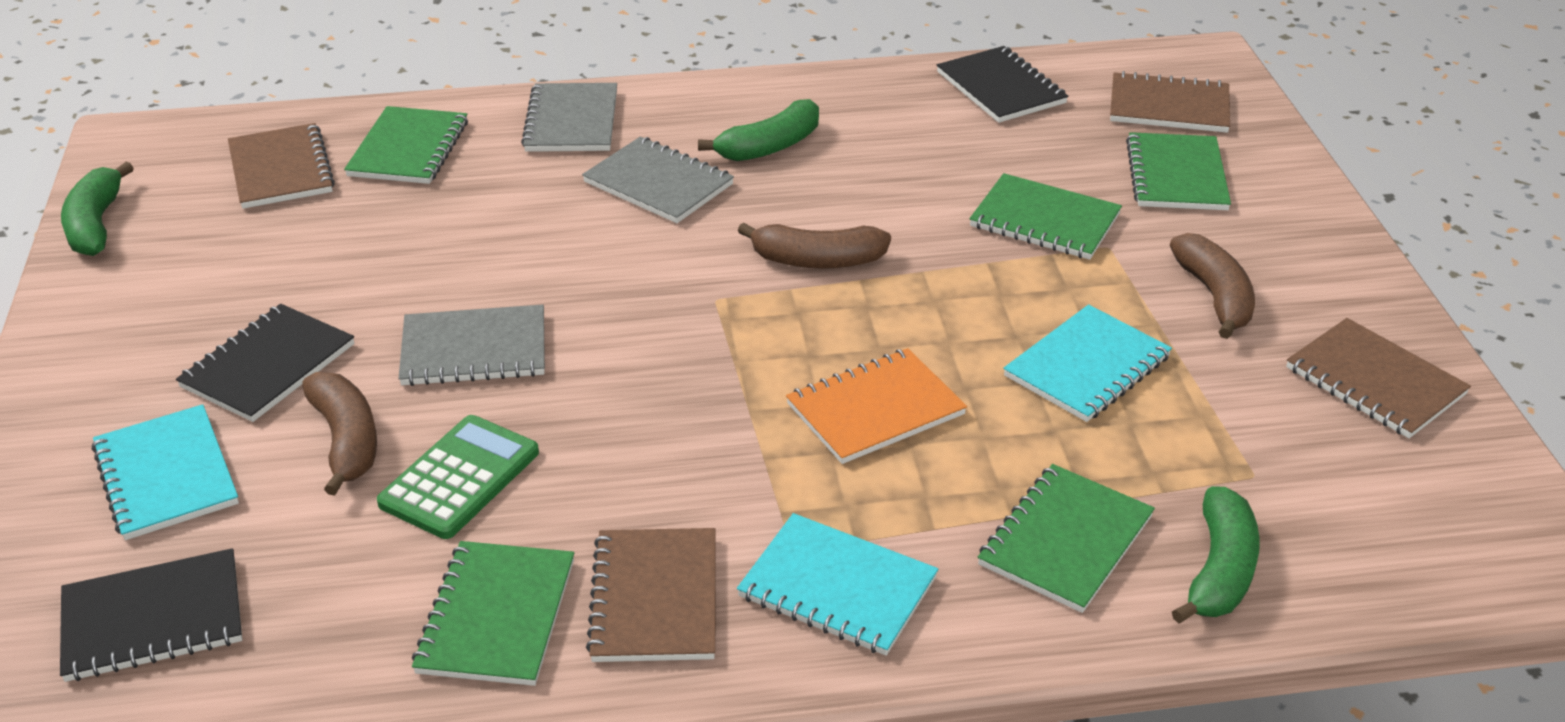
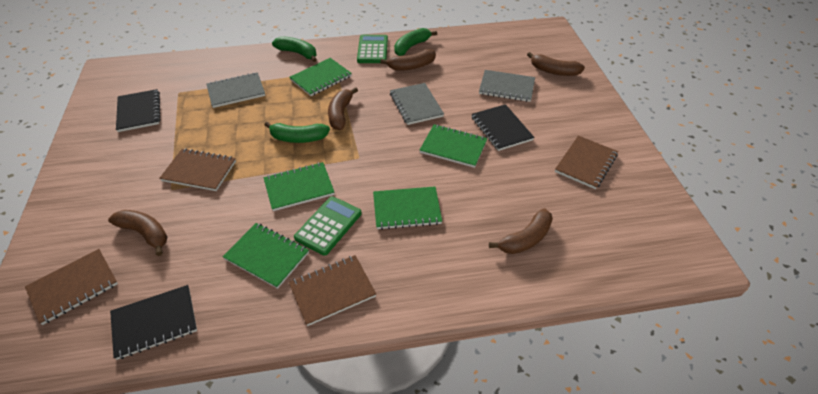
brown banana: 3 -> 5
green calculator: 1 -> 2
orange notebook: 1 -> 0
turquoise notebook: 3 -> 0

